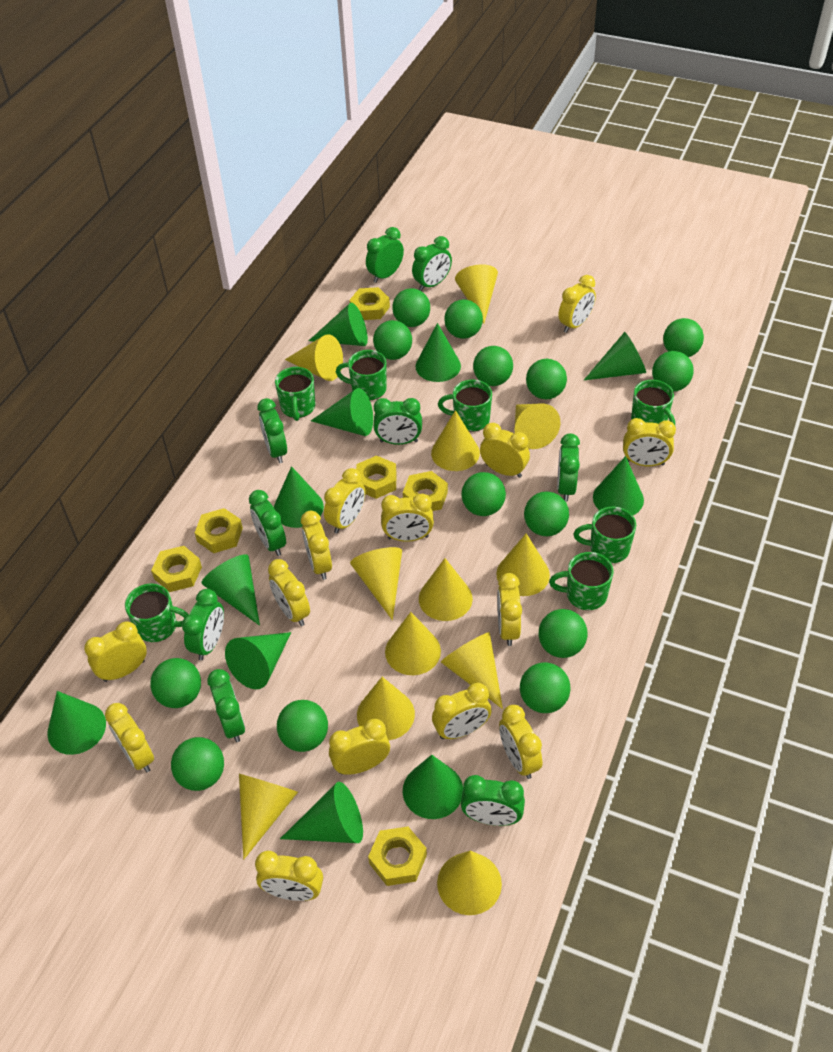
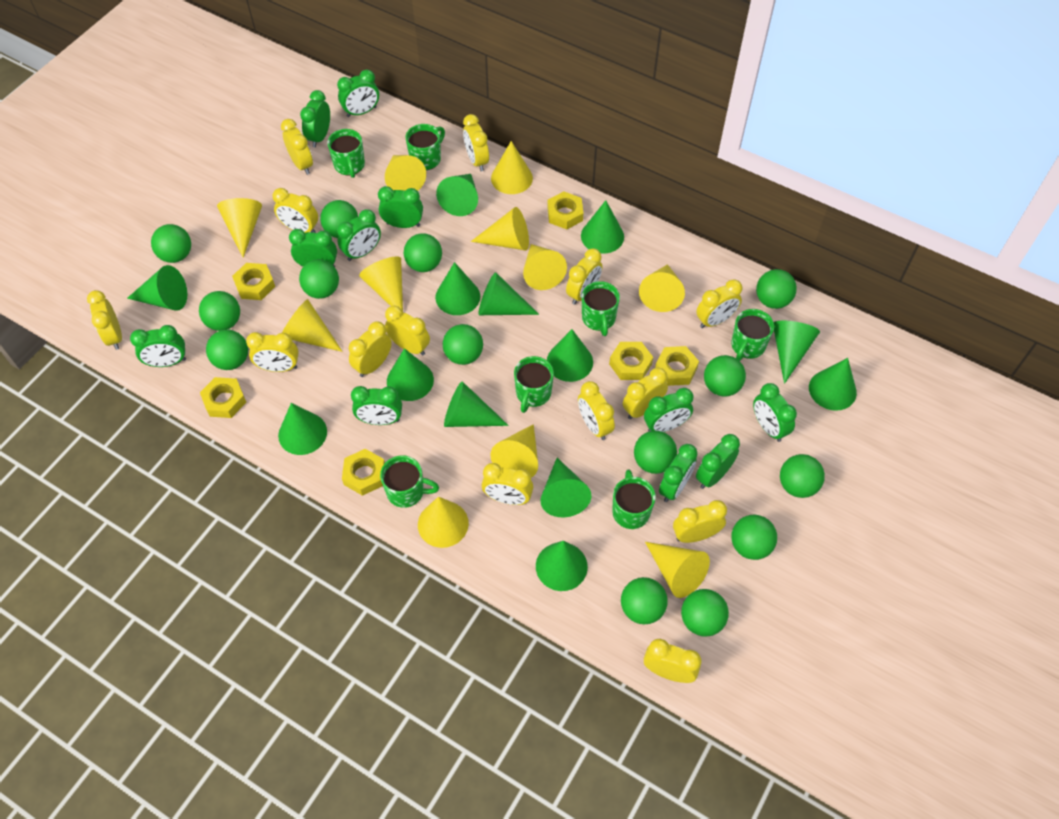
green clock: 9 -> 11
green cone: 11 -> 13
yellow cone: 12 -> 11

